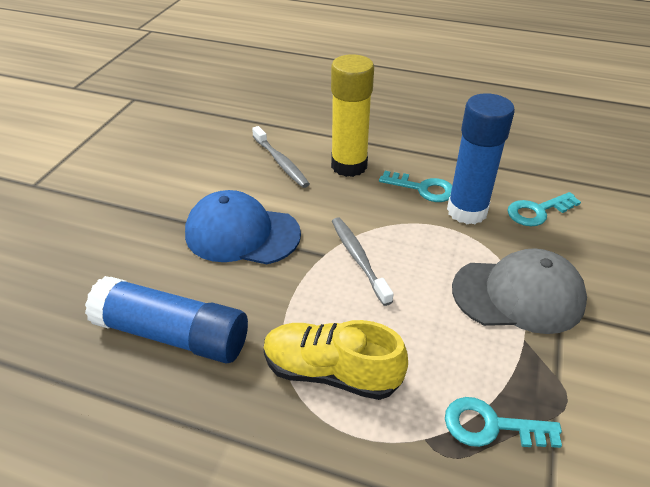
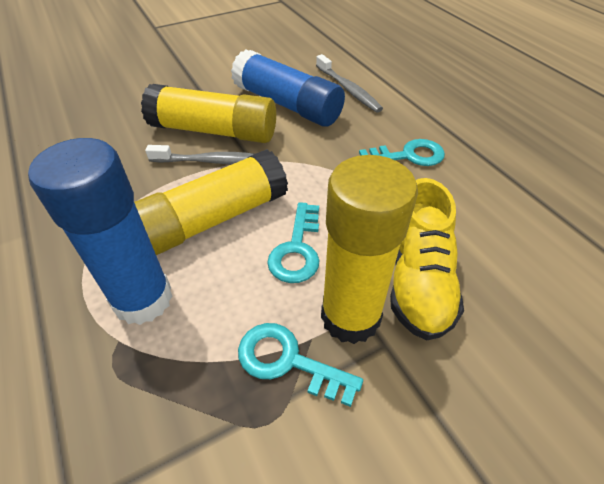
blue cap: 1 -> 0
grey cap: 1 -> 0
yellow glue stick: 1 -> 3

